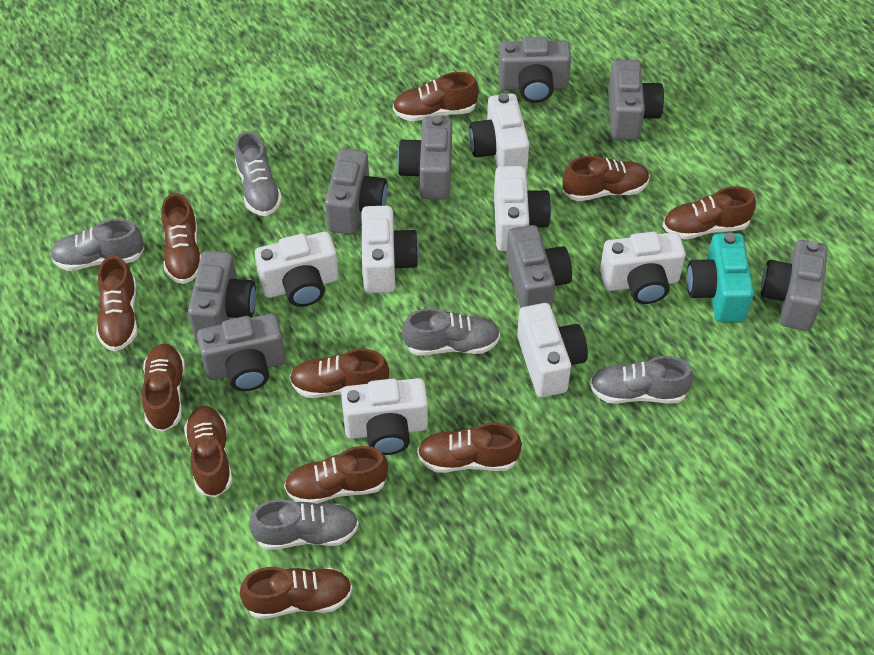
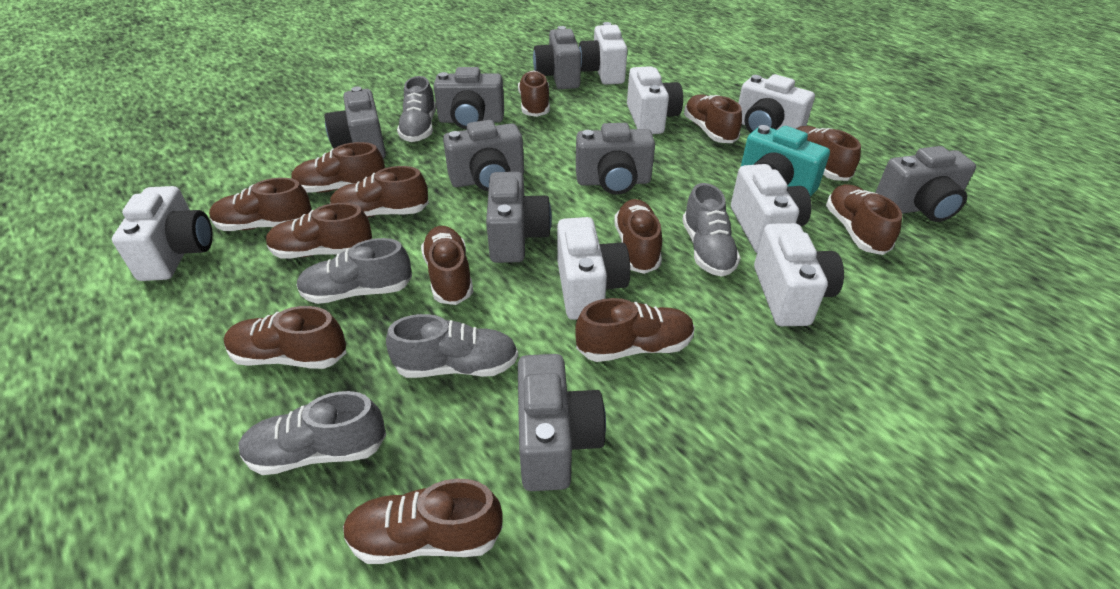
brown shoe: 11 -> 13

